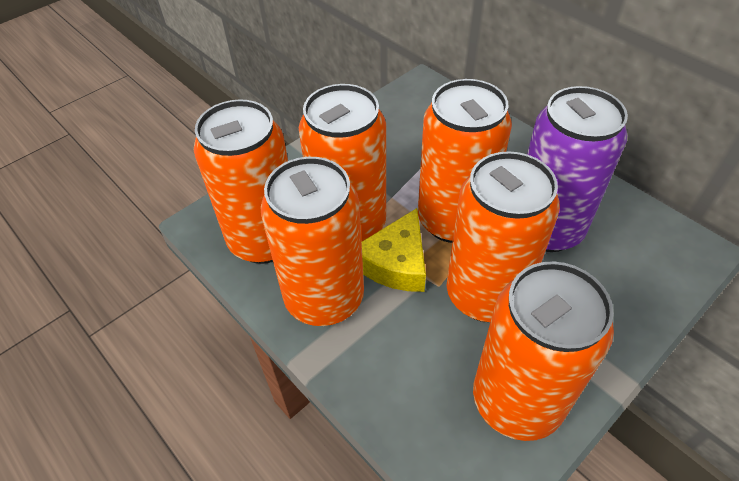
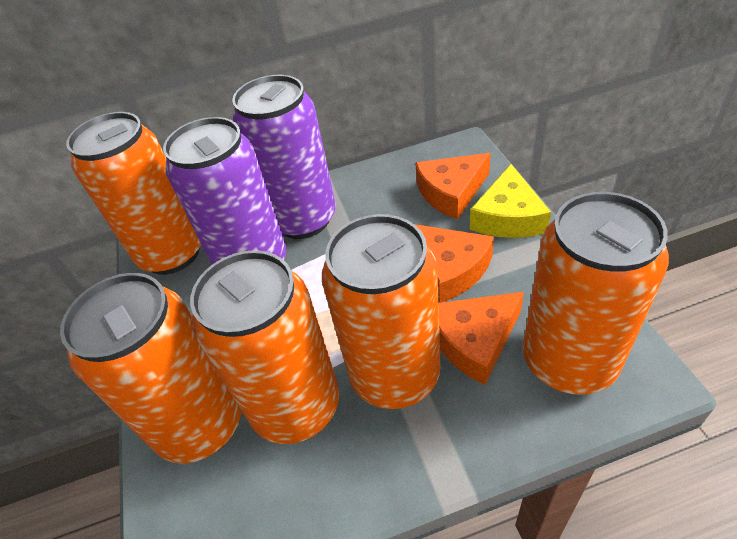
orange can: 6 -> 5
orange cheese: 0 -> 3
purple can: 1 -> 2

